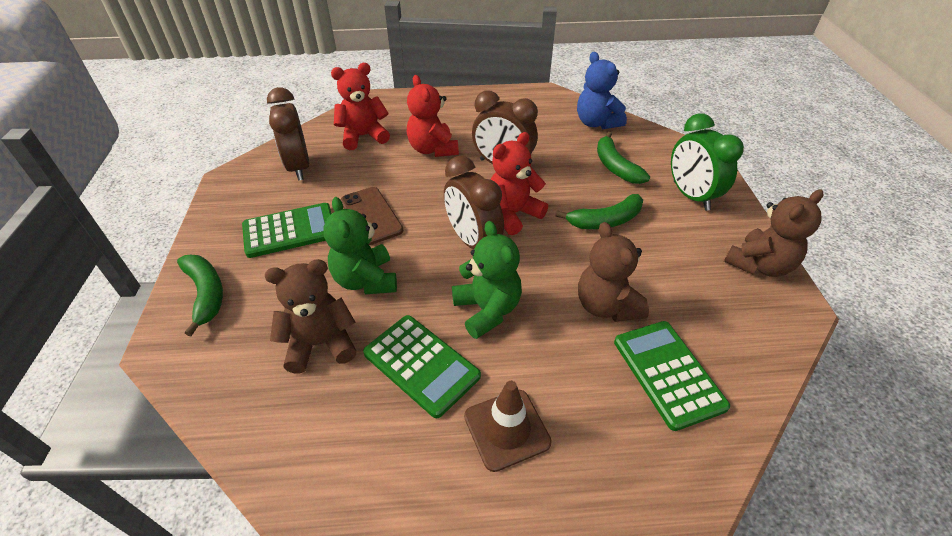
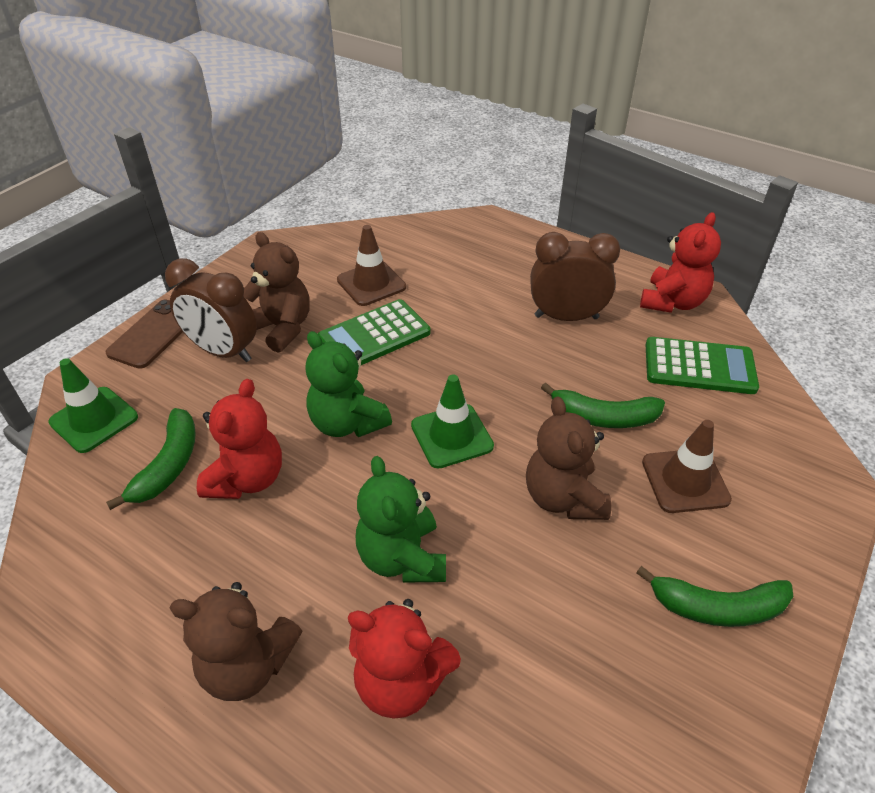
blue teddy bear: 1 -> 0
brown clock: 3 -> 2
brown traffic cone: 1 -> 2
green calculator: 3 -> 2
green clock: 1 -> 0
green traffic cone: 0 -> 2

